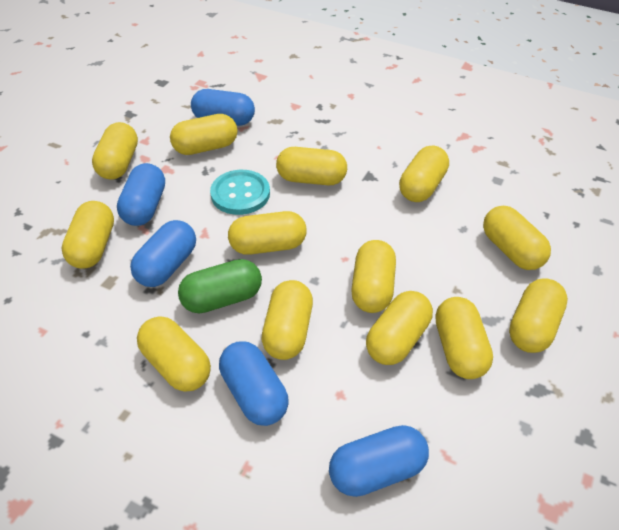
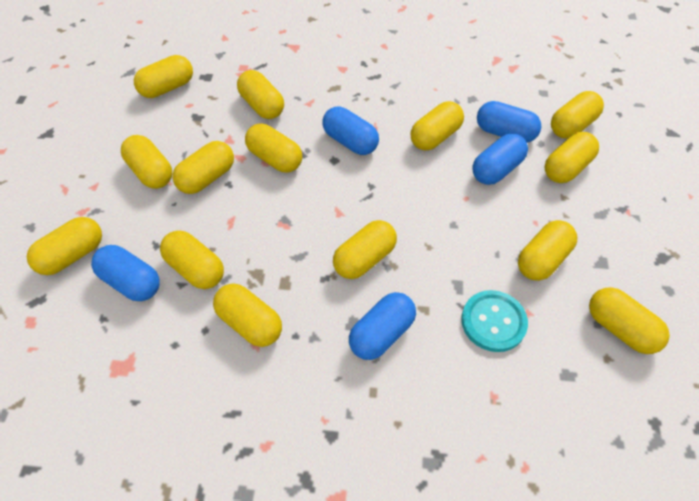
green capsule: 1 -> 0
yellow capsule: 13 -> 14

